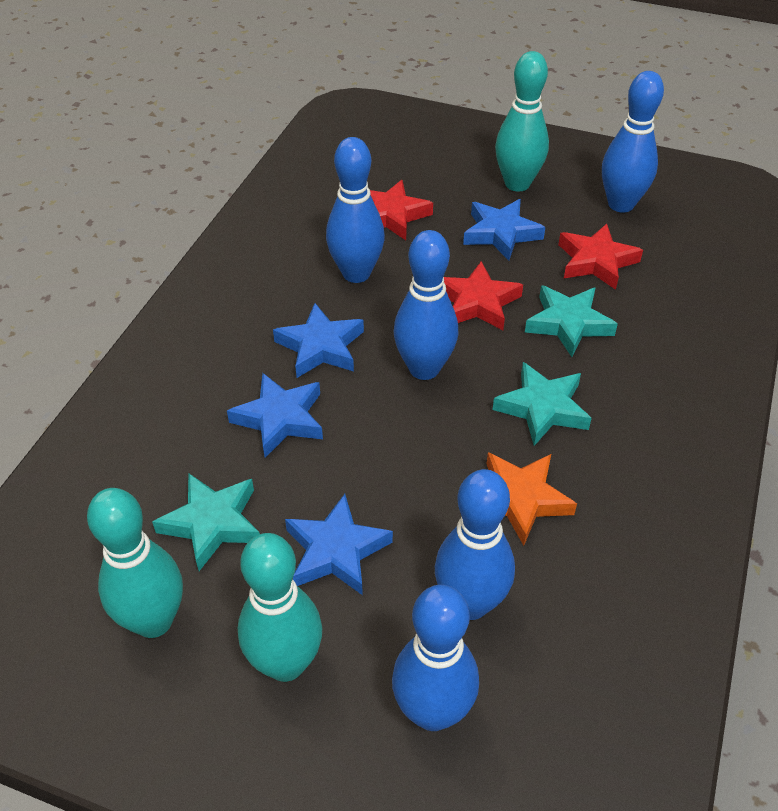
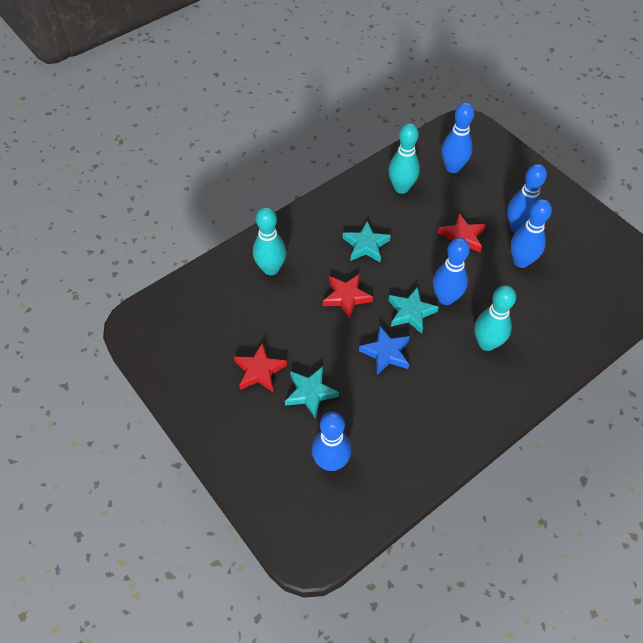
blue star: 4 -> 1
orange star: 1 -> 0

